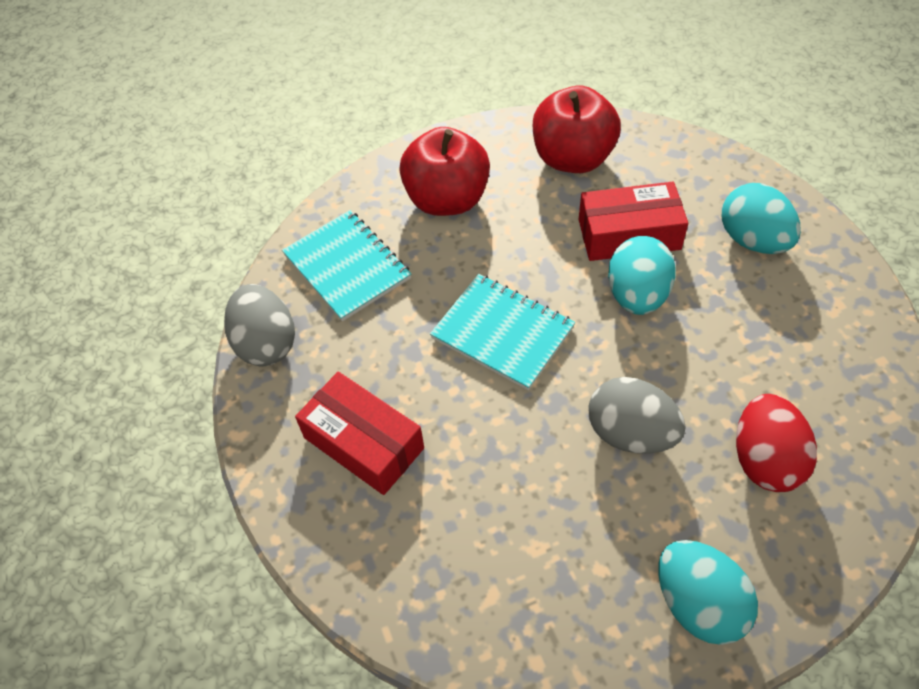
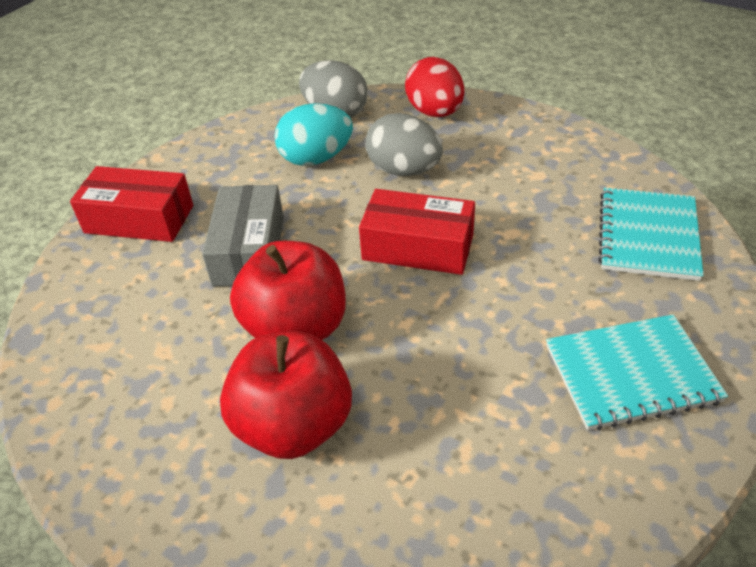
grey box: 0 -> 1
turquoise egg: 3 -> 1

